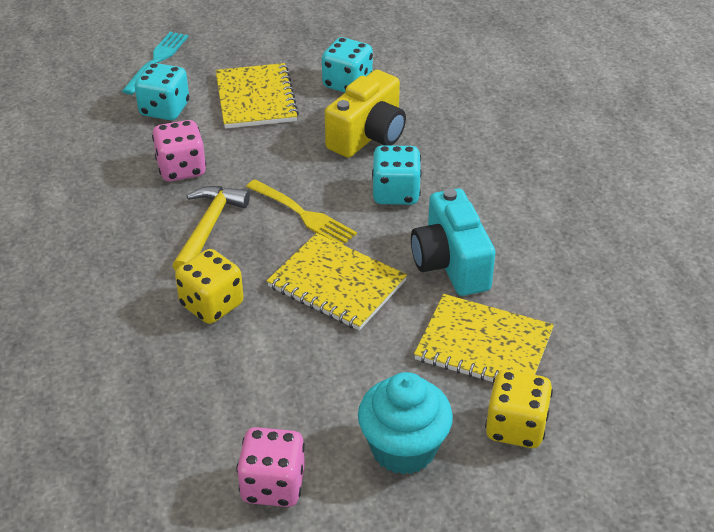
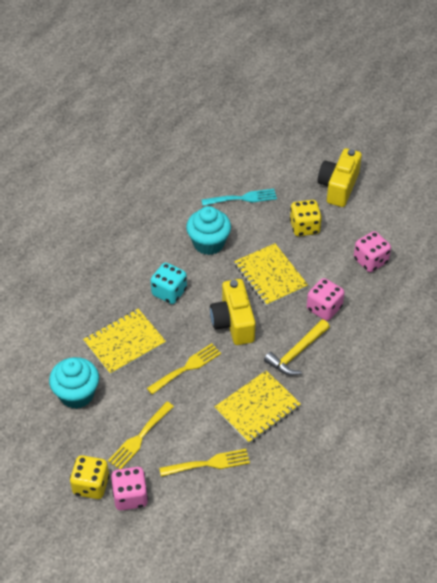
pink dice: 2 -> 3
turquoise camera: 1 -> 0
turquoise cupcake: 1 -> 2
turquoise dice: 3 -> 1
yellow camera: 1 -> 2
yellow fork: 1 -> 3

